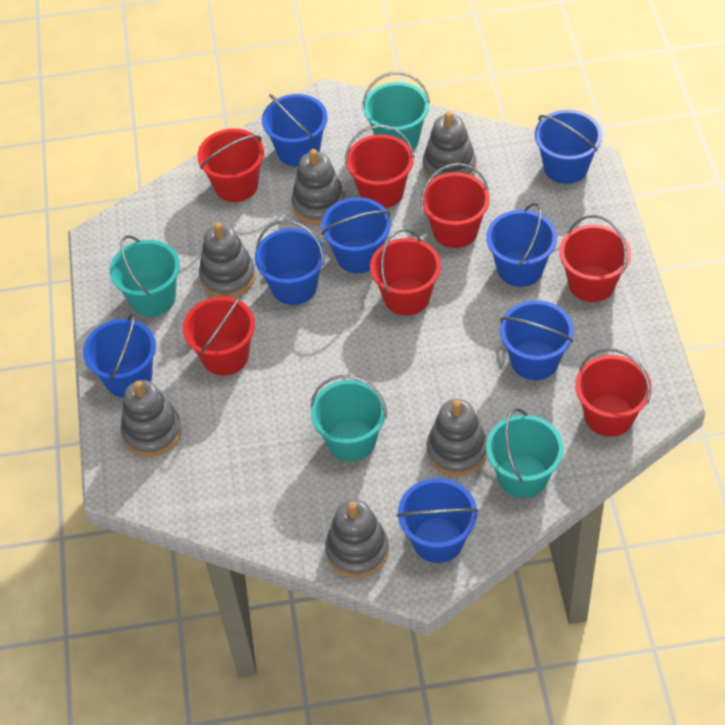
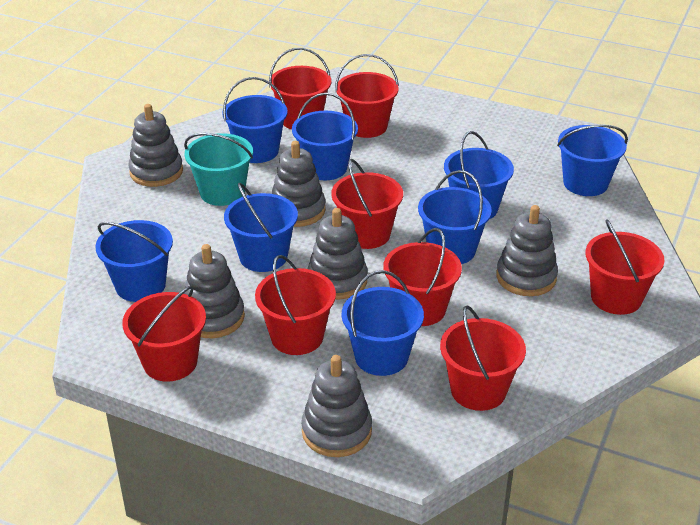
red bucket: 7 -> 8
turquoise bucket: 4 -> 1

